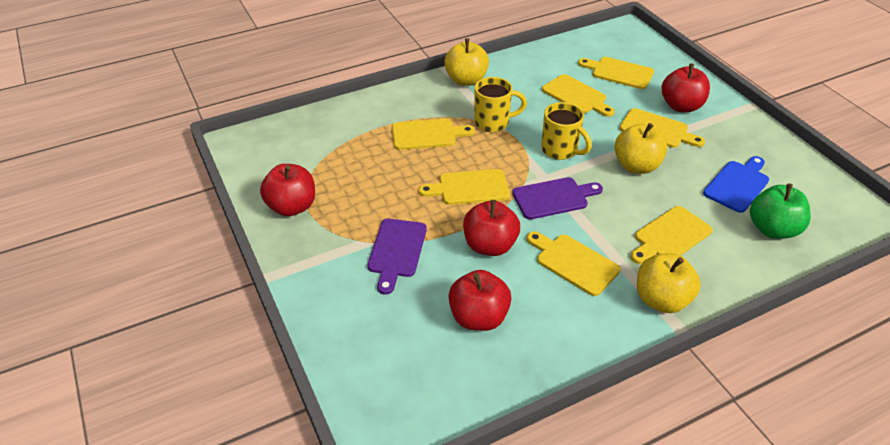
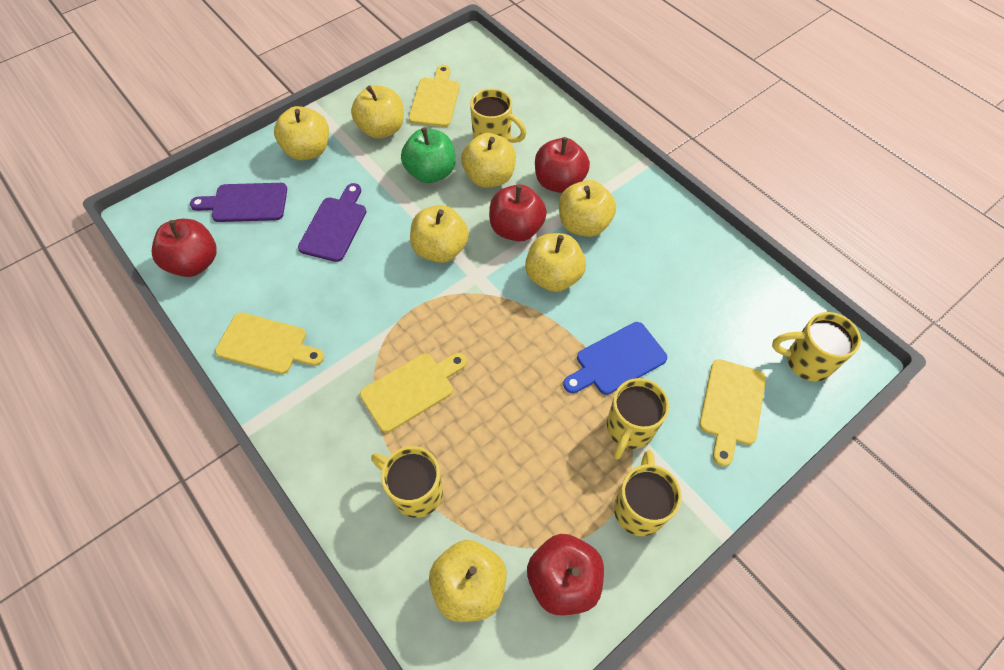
yellow apple: 3 -> 7
yellow cutting board: 7 -> 4
yellow mug: 2 -> 5

